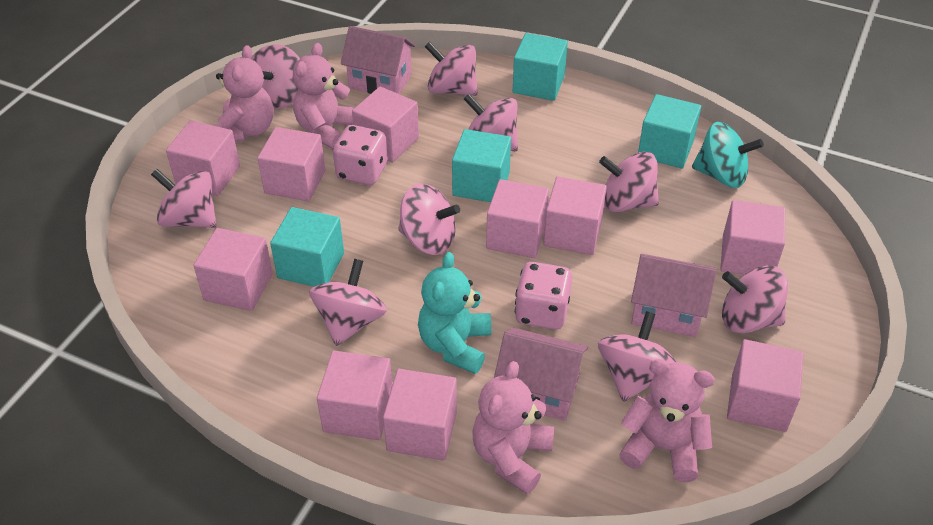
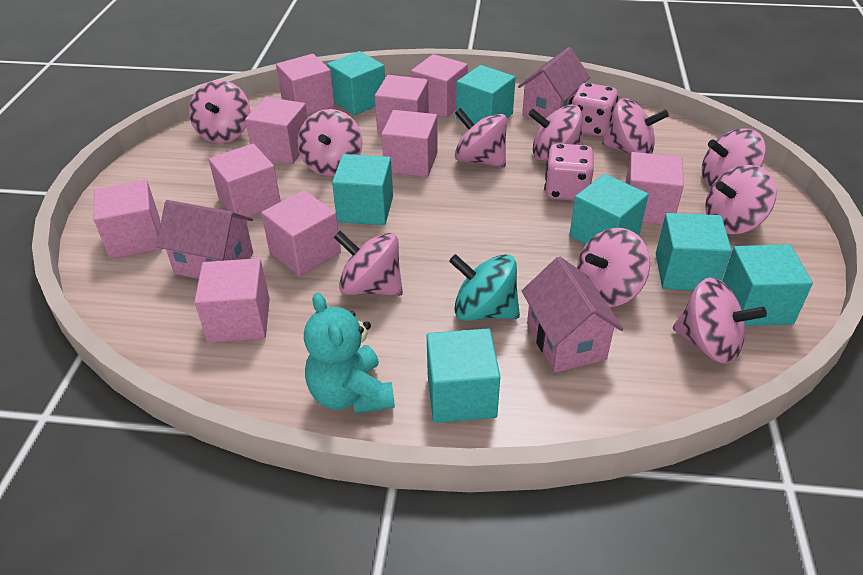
pink spinning top: 9 -> 10
pink teddy bear: 4 -> 0
turquoise cube: 4 -> 7

